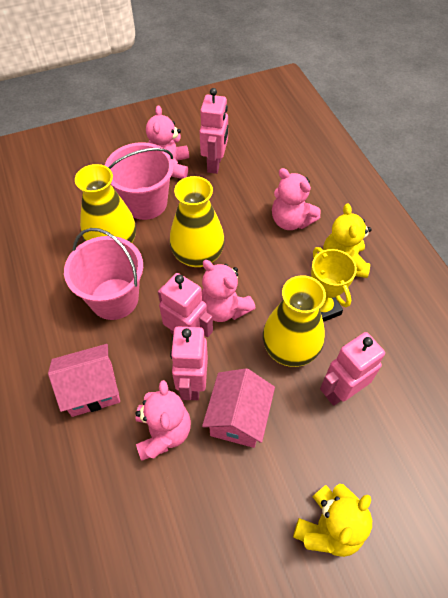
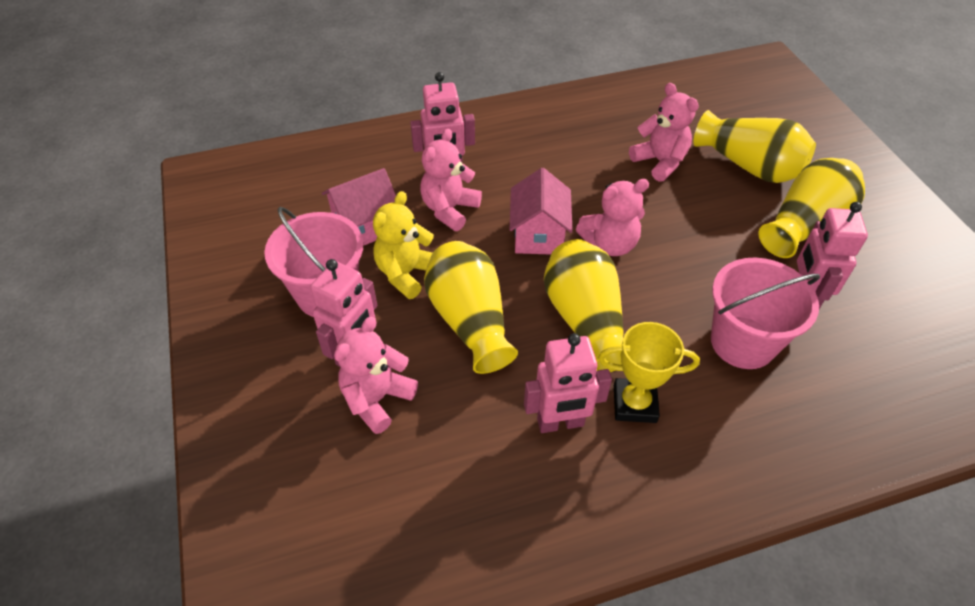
yellow teddy bear: 2 -> 1
yellow vase: 3 -> 4

